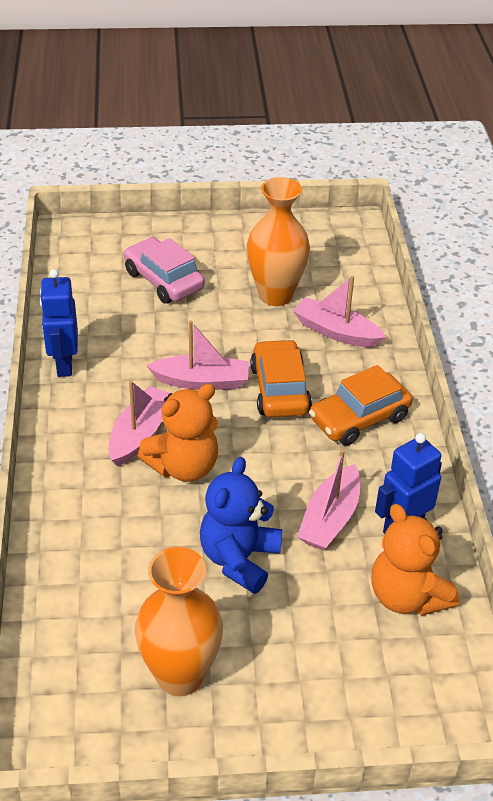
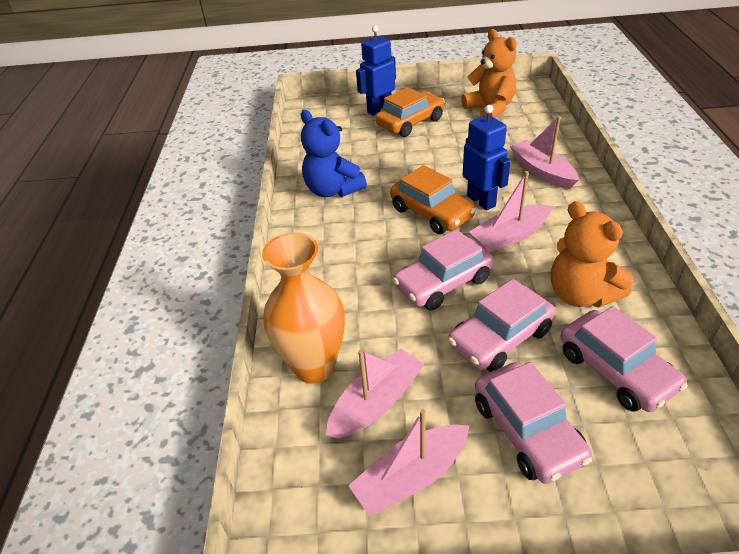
orange vase: 2 -> 1
pink car: 1 -> 4

